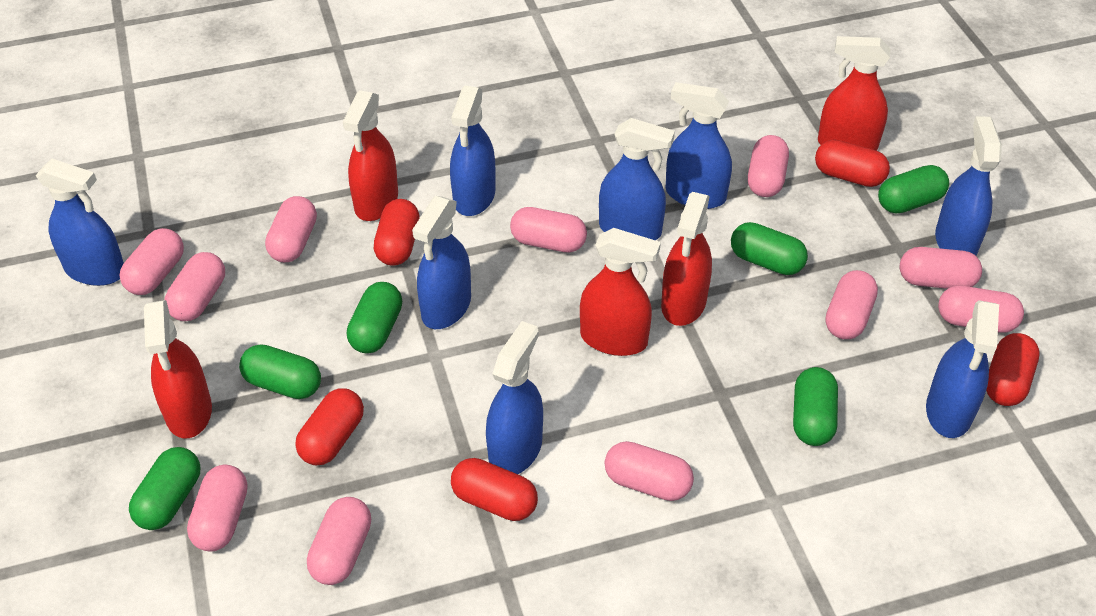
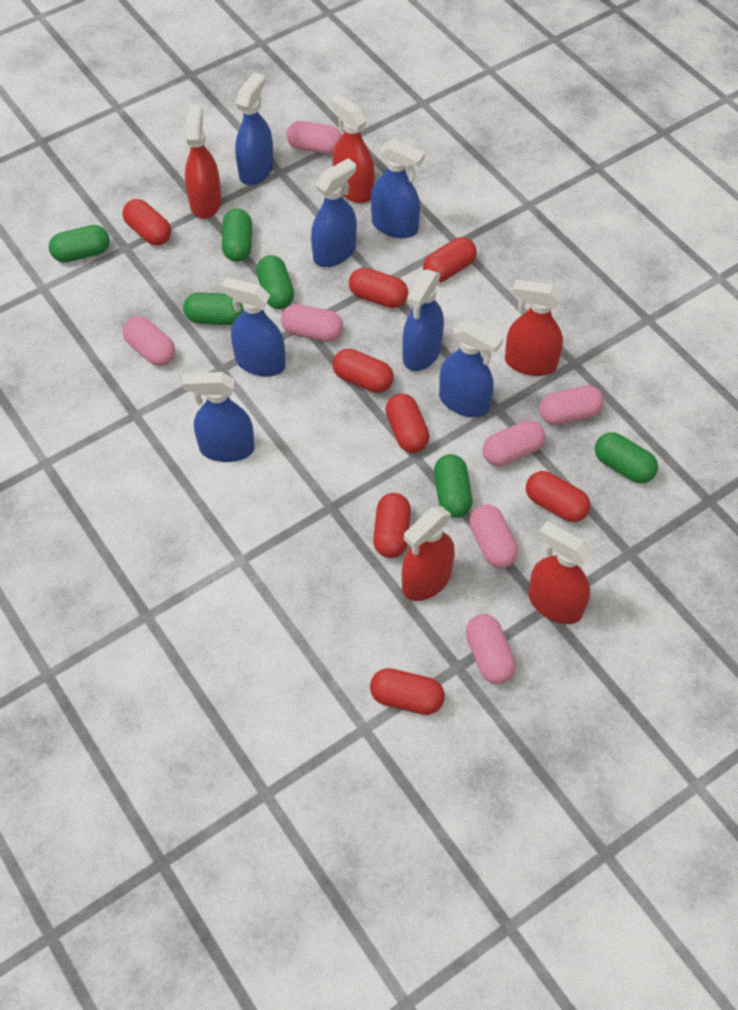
blue spray bottle: 8 -> 7
pink capsule: 11 -> 7
red capsule: 5 -> 8

